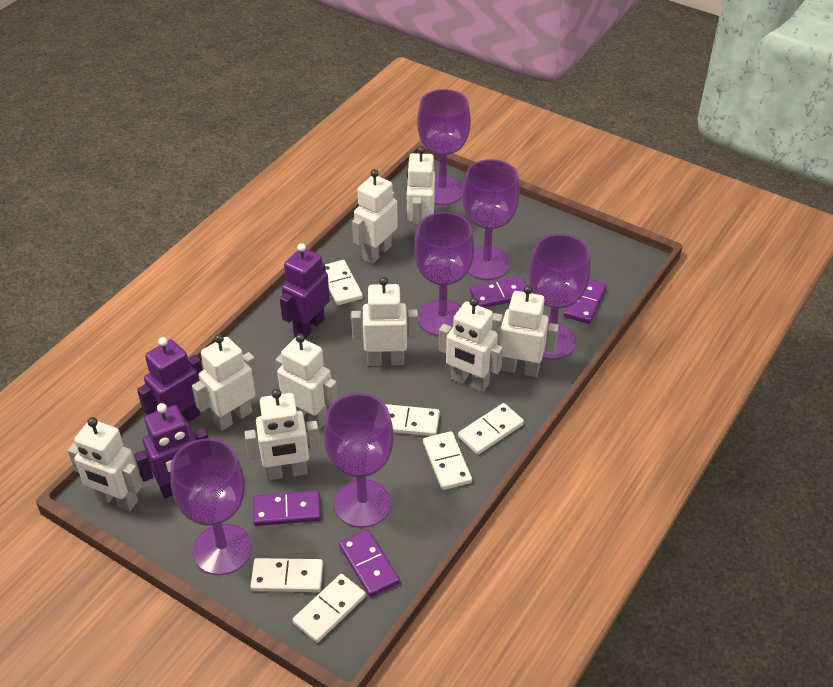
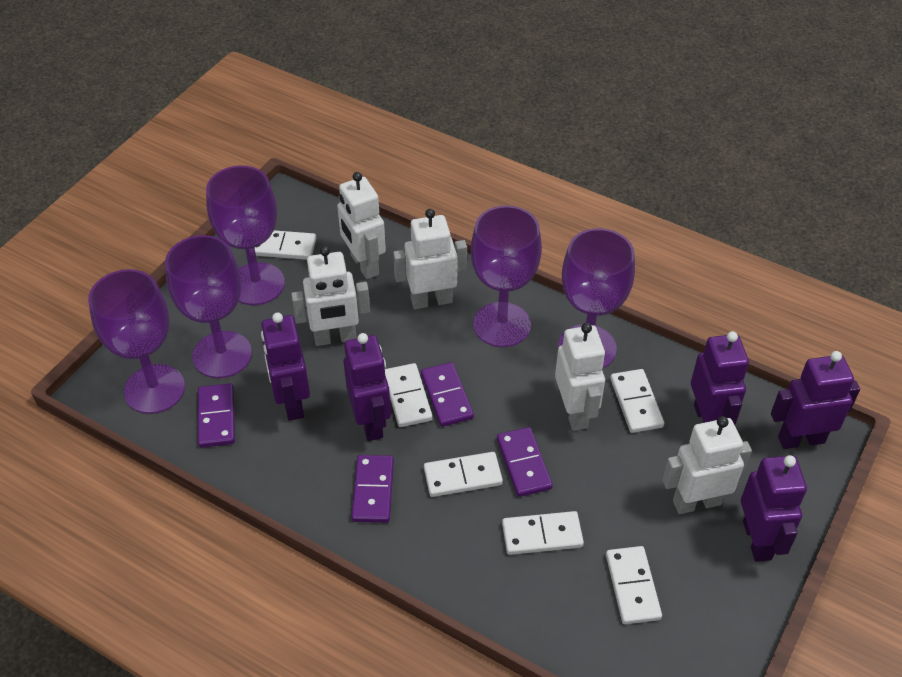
purple goblet: 6 -> 5
purple robot: 3 -> 5
white robot: 9 -> 5

